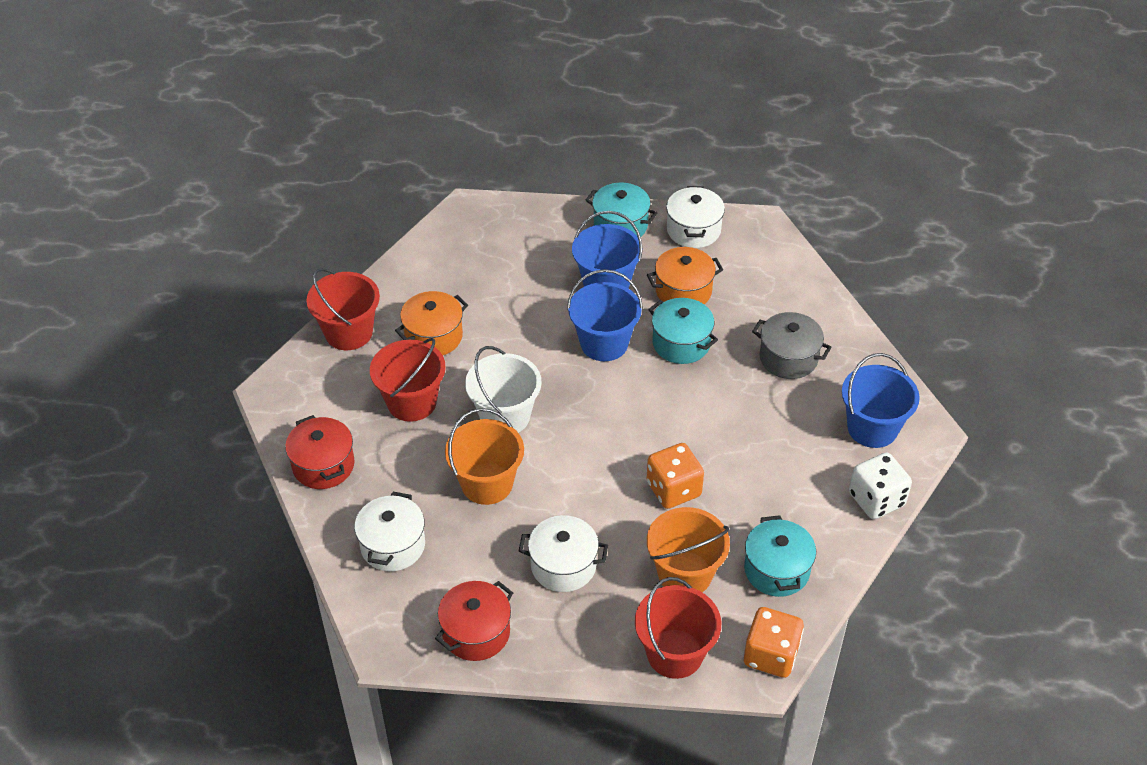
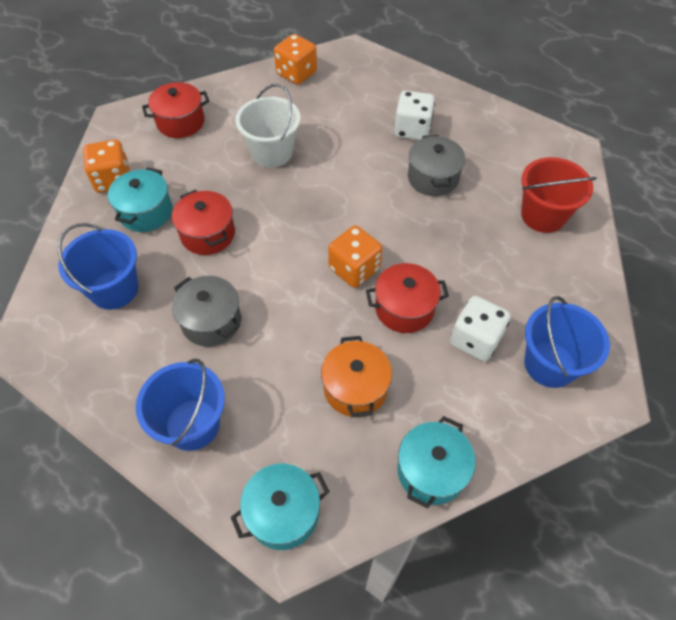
grey pot: 1 -> 2
orange bucket: 2 -> 0
orange dice: 2 -> 3
orange pot: 2 -> 1
red bucket: 3 -> 1
red pot: 2 -> 3
white dice: 1 -> 2
white pot: 3 -> 0

